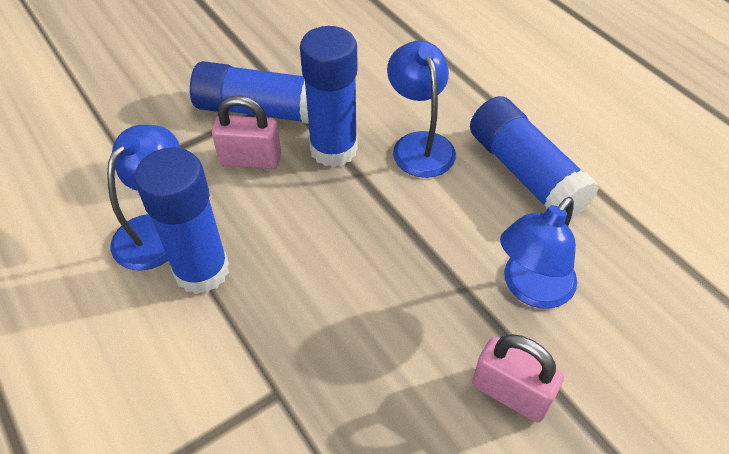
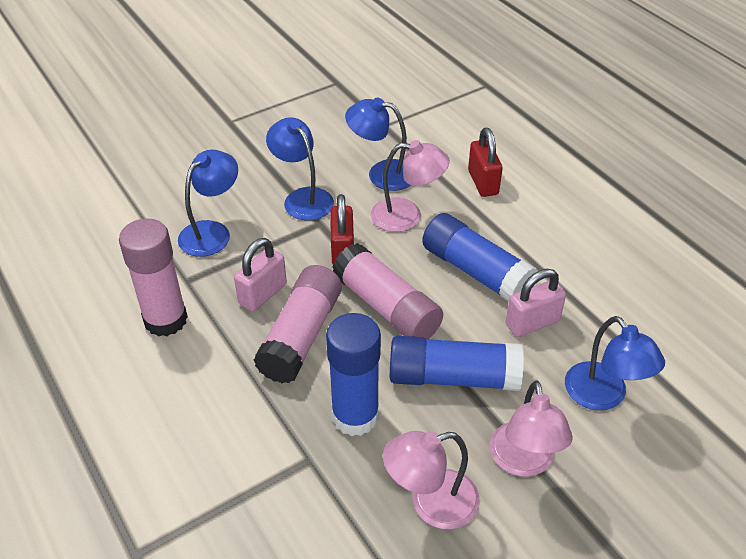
blue glue stick: 4 -> 3
blue lamp: 3 -> 4
pink glue stick: 0 -> 3
pink lamp: 0 -> 3
red padlock: 0 -> 2

